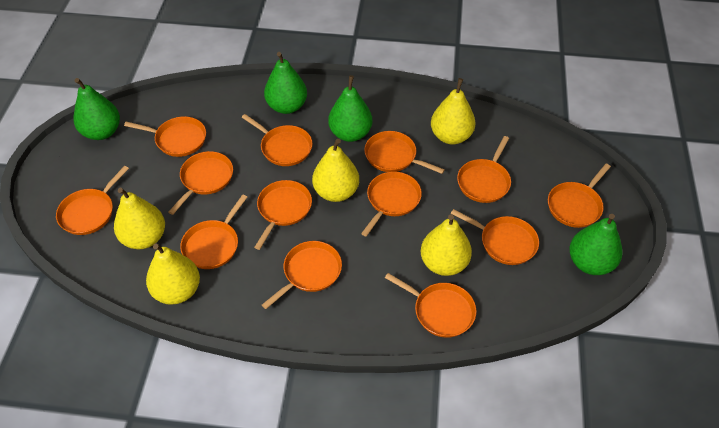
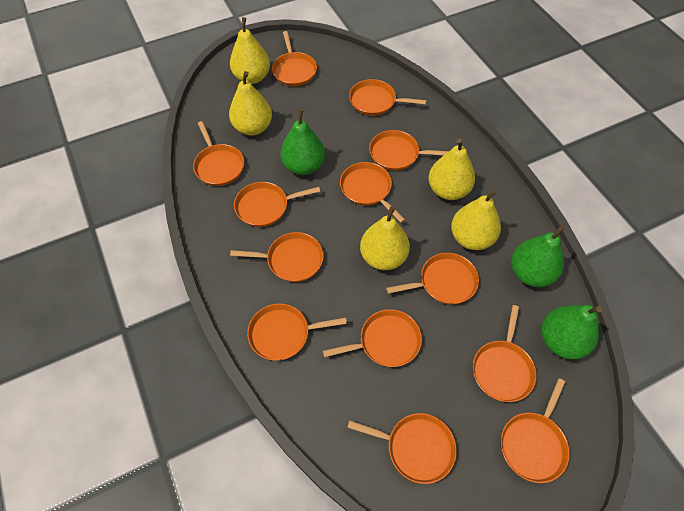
green pear: 4 -> 3

